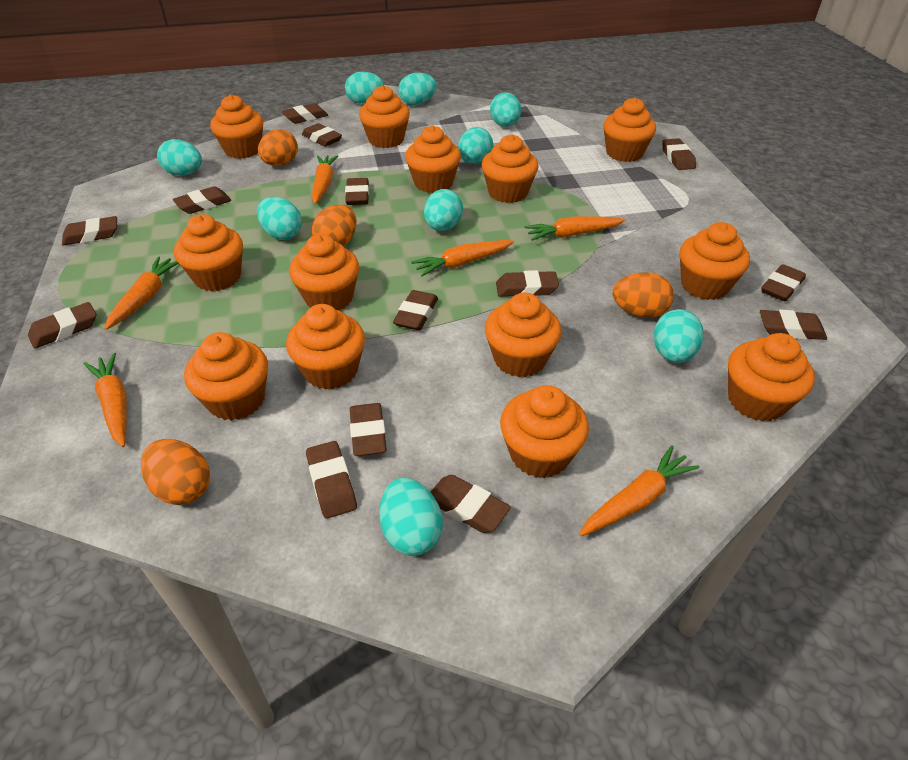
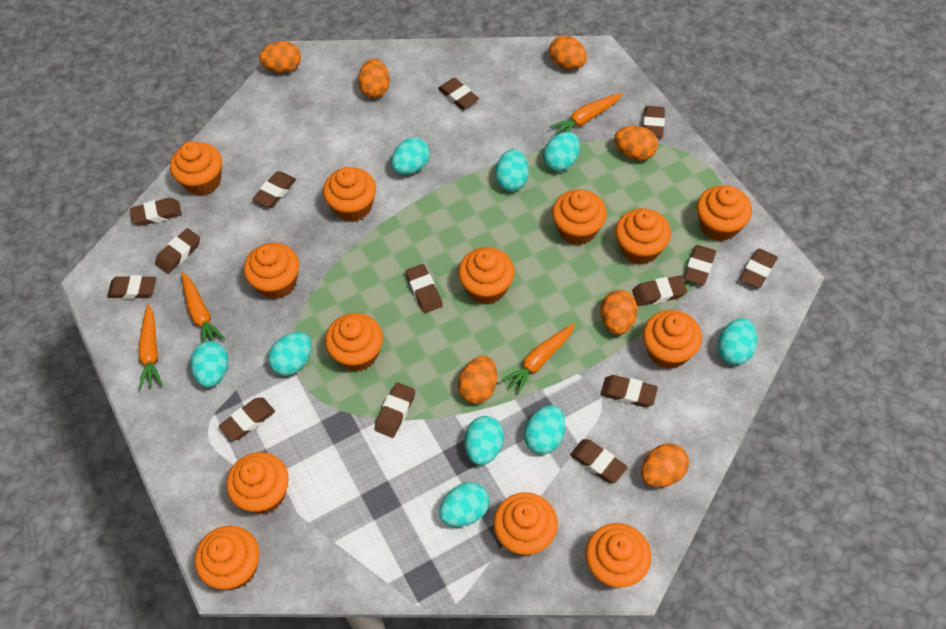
orange carrot: 6 -> 4
orange egg: 4 -> 7

